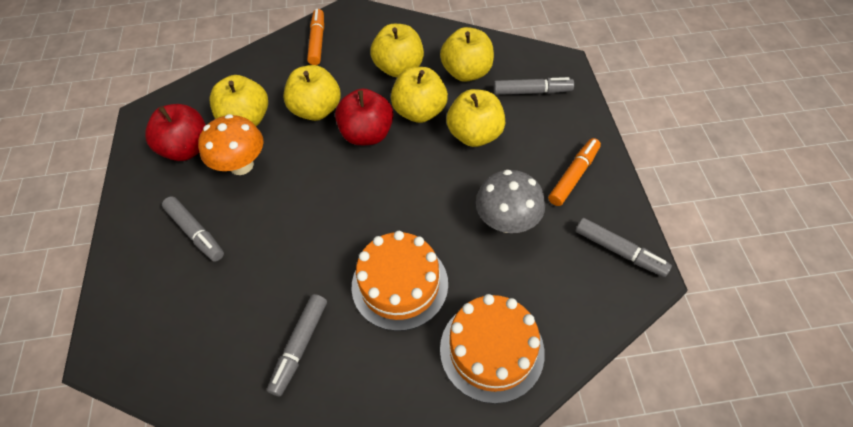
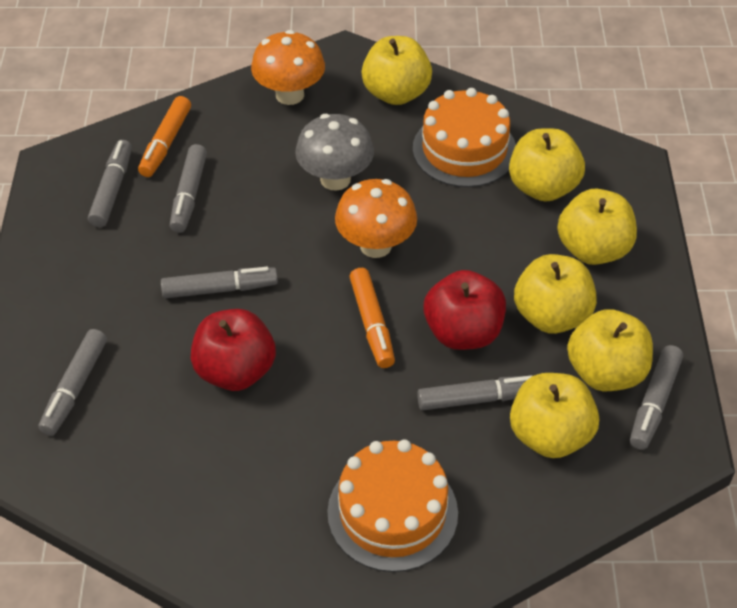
grey marker: 4 -> 6
orange mushroom: 1 -> 2

